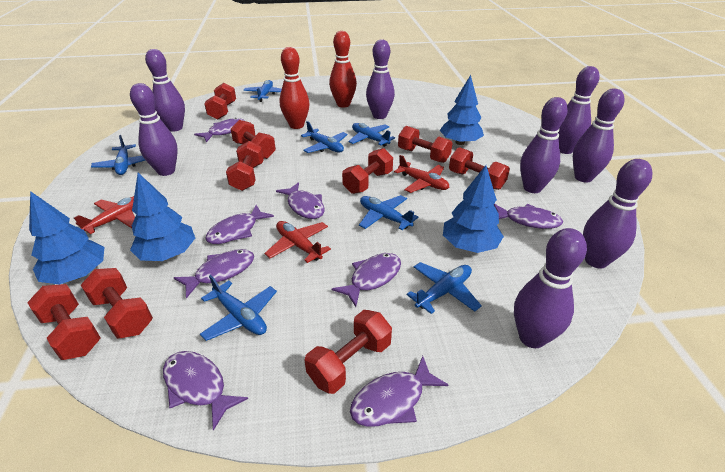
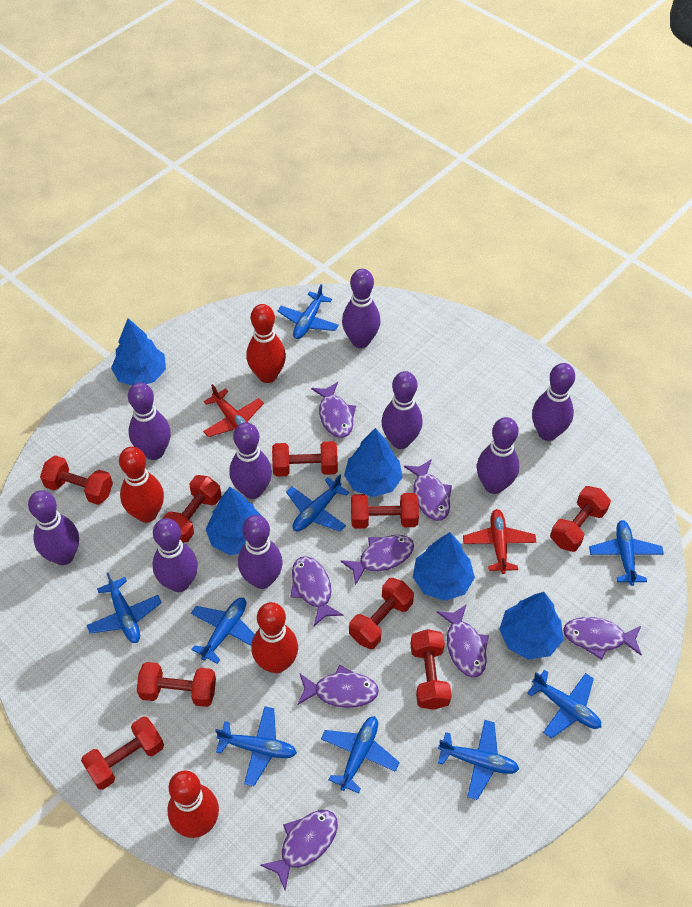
blue plane: 7 -> 9
blue tree: 4 -> 5
purple bowling pin: 8 -> 9
red bowling pin: 2 -> 4
red plane: 3 -> 2

